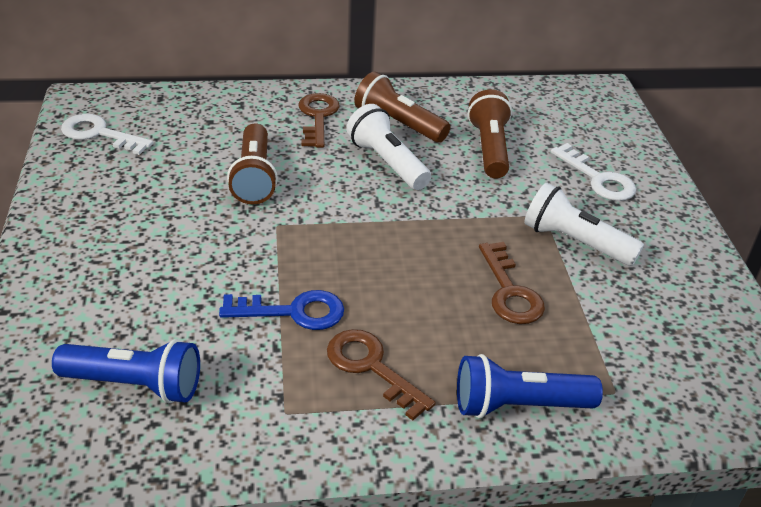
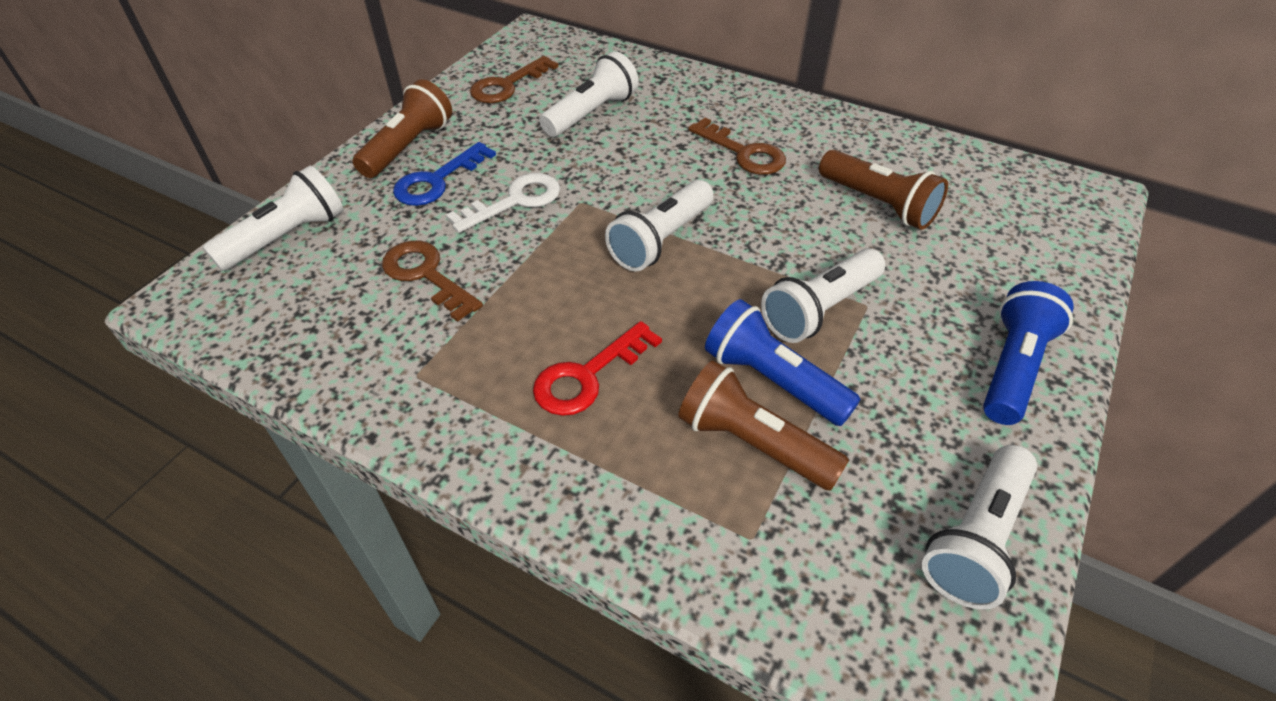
red key: 0 -> 1
white flashlight: 2 -> 5
white key: 2 -> 1

